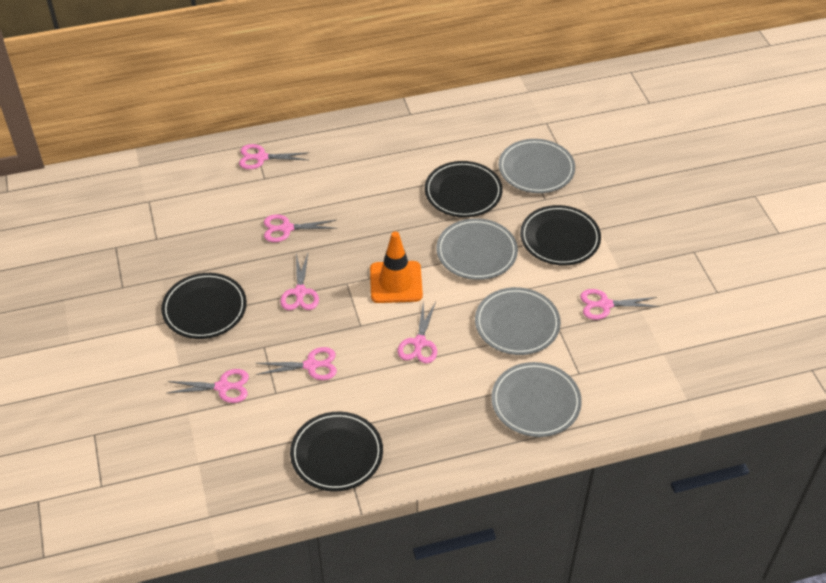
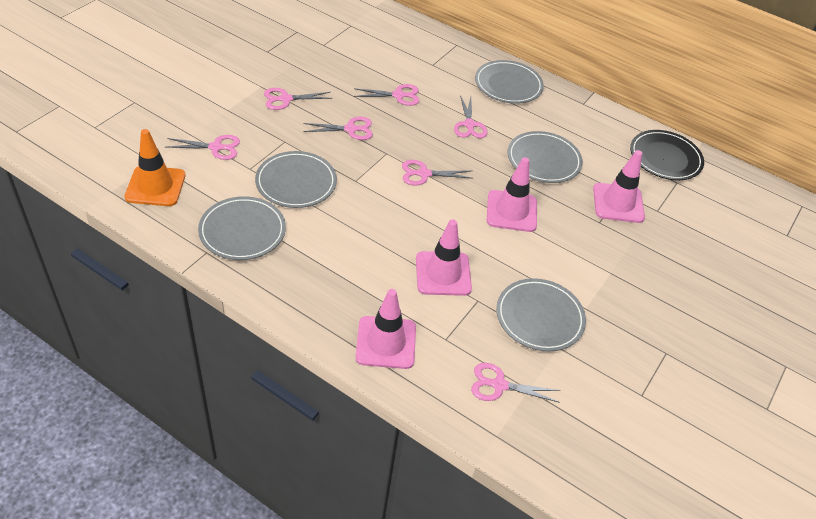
black plate: 4 -> 1
grey plate: 4 -> 5
pink traffic cone: 0 -> 4

